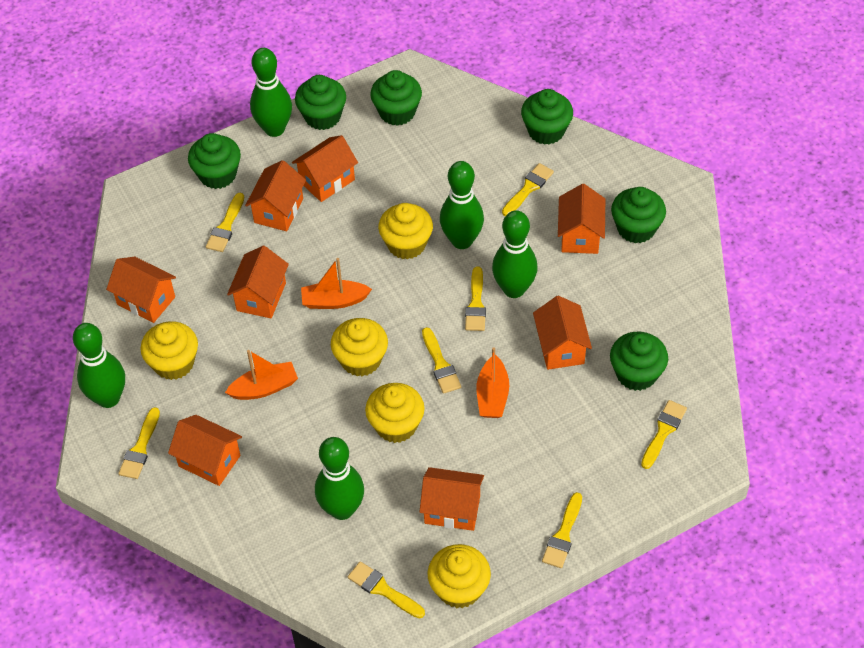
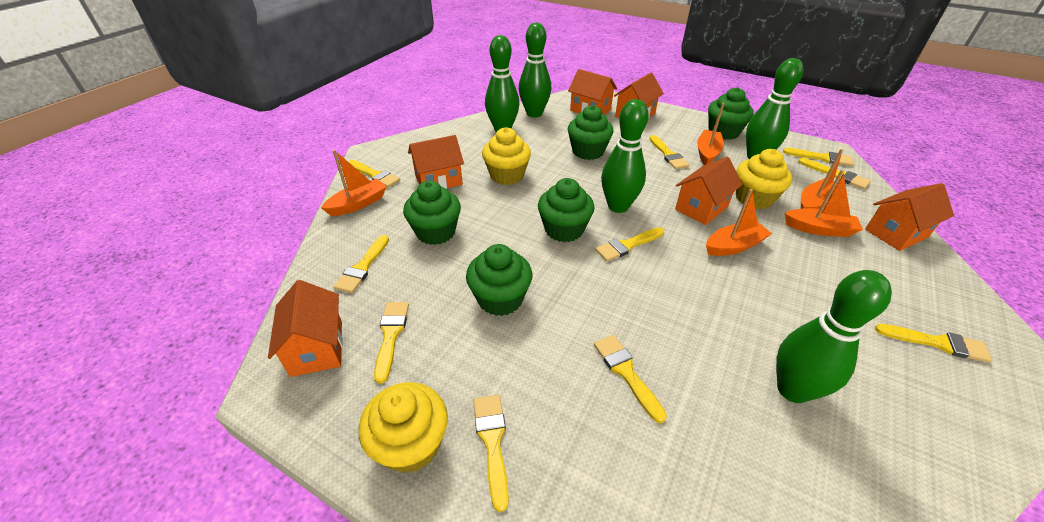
green cupcake: 6 -> 5
orange boat: 3 -> 5
orange house: 8 -> 6
yellow brush: 8 -> 10
yellow cupcake: 5 -> 3

